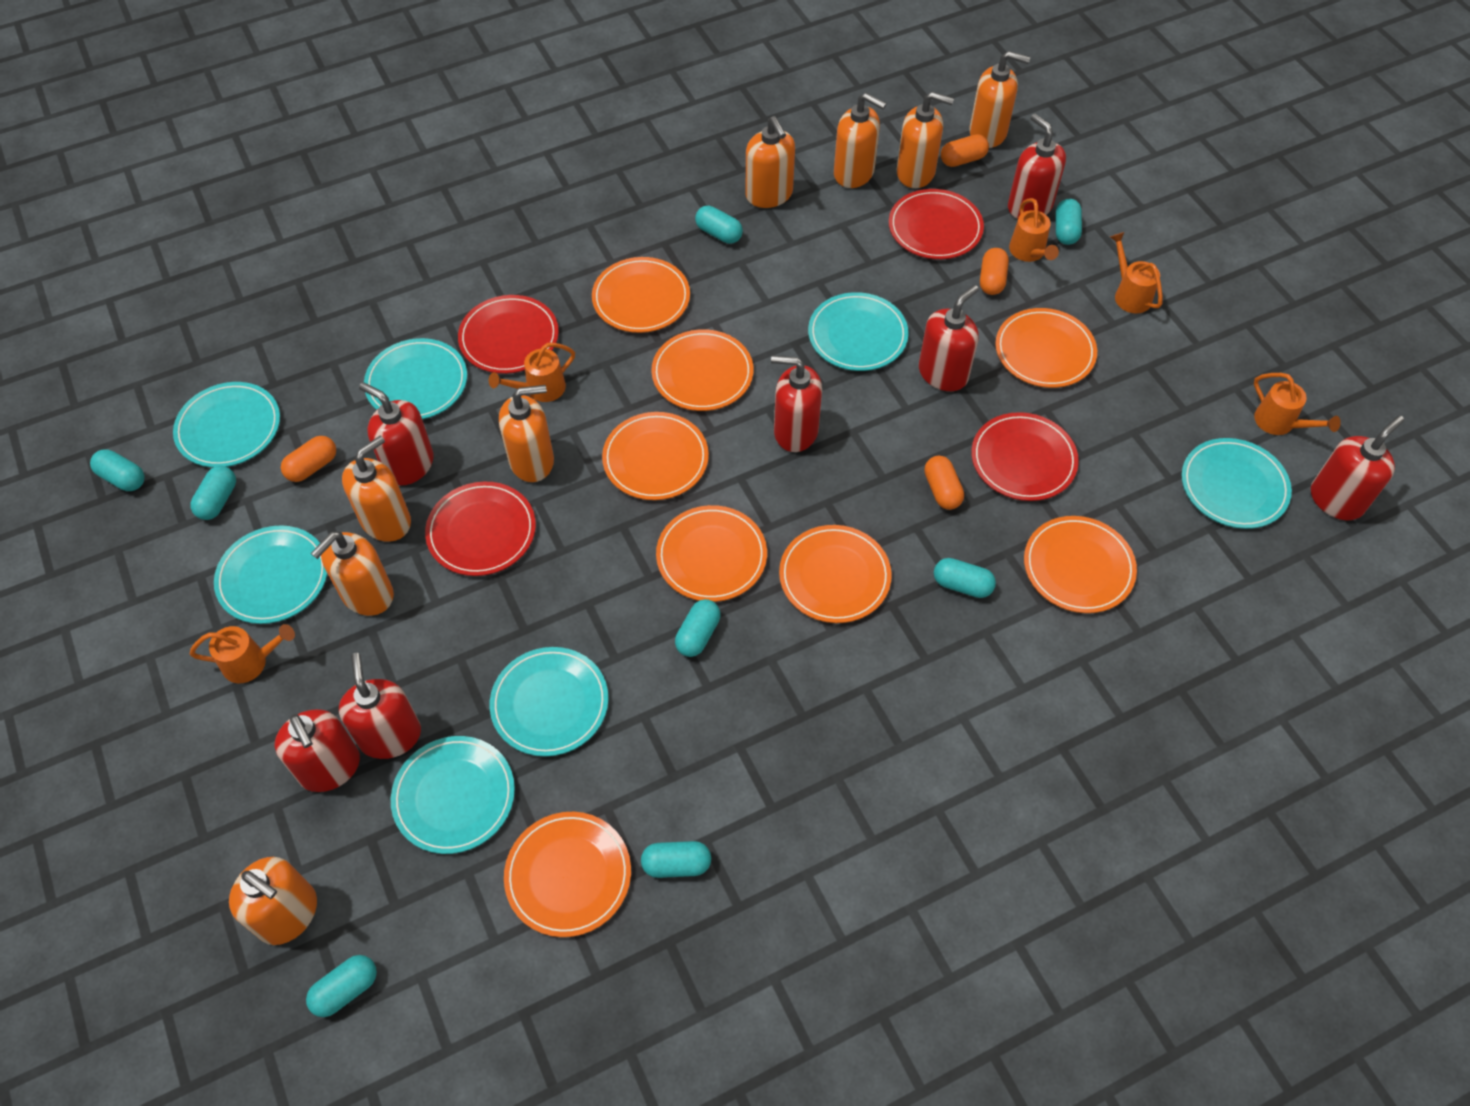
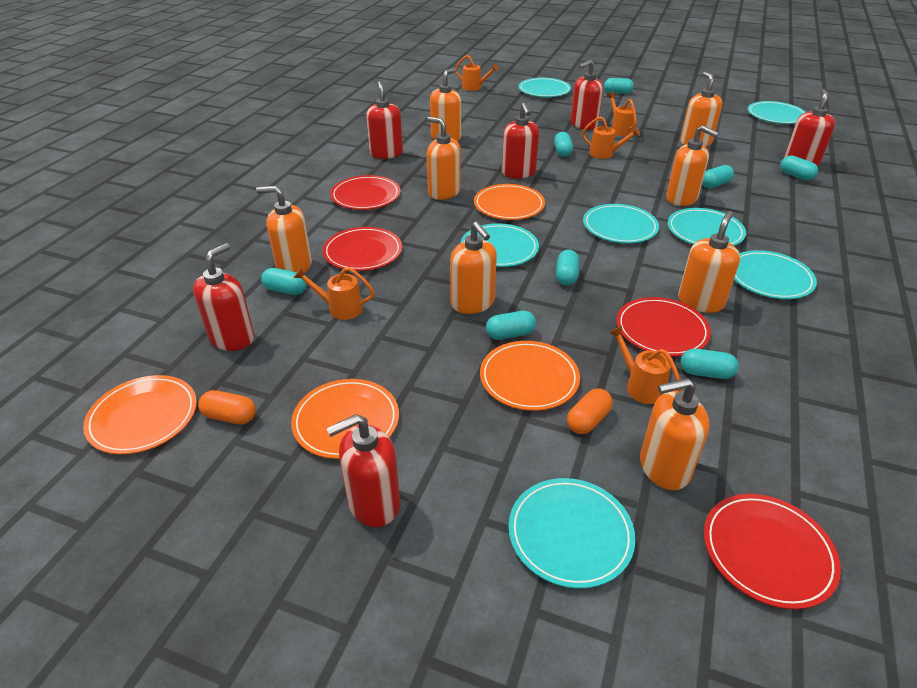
orange capsule: 4 -> 2
orange plate: 8 -> 4
red soap dispenser: 7 -> 6

